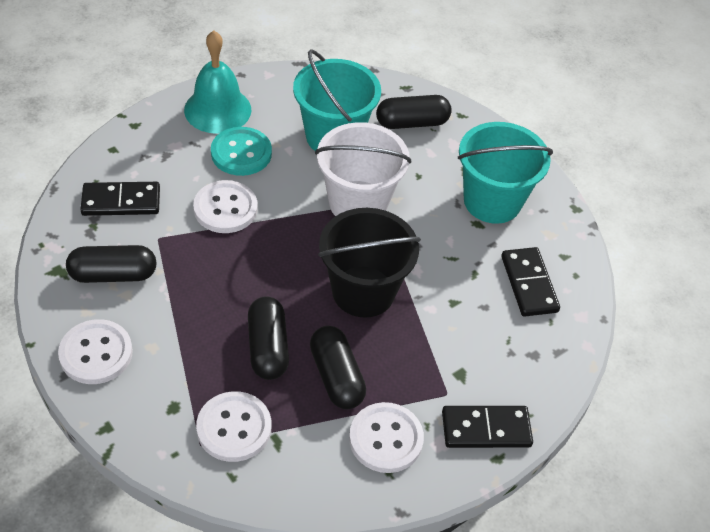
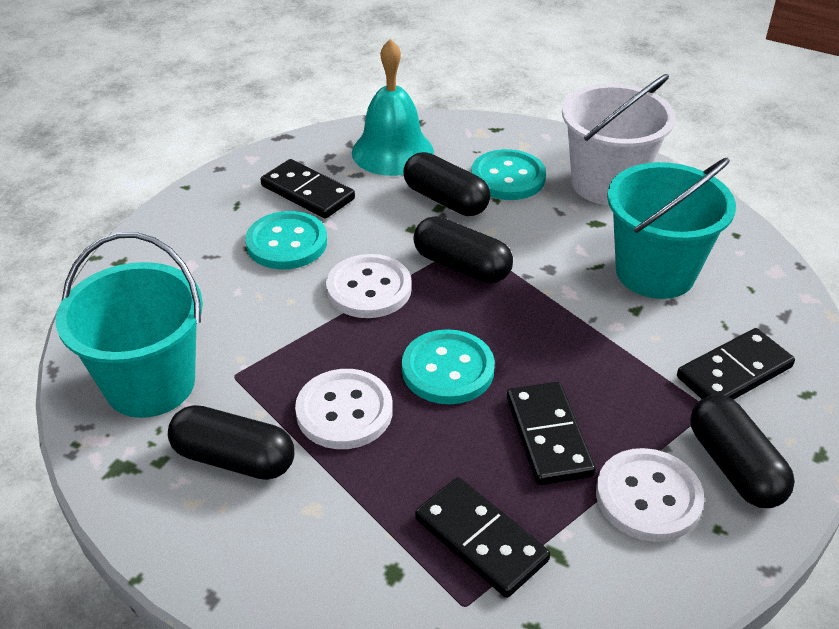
black bucket: 1 -> 0
black domino: 3 -> 4
turquoise button: 1 -> 3
white button: 4 -> 3

